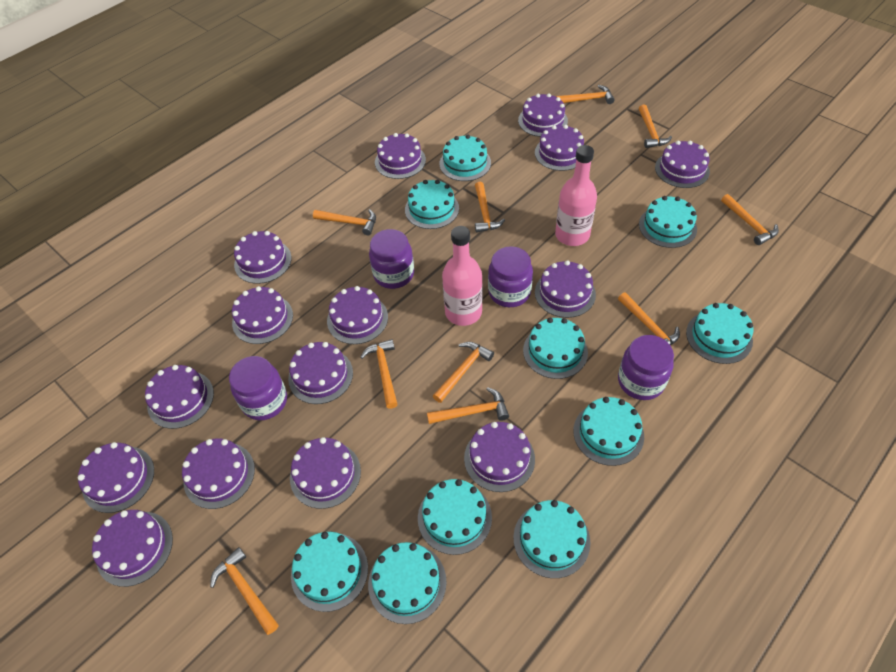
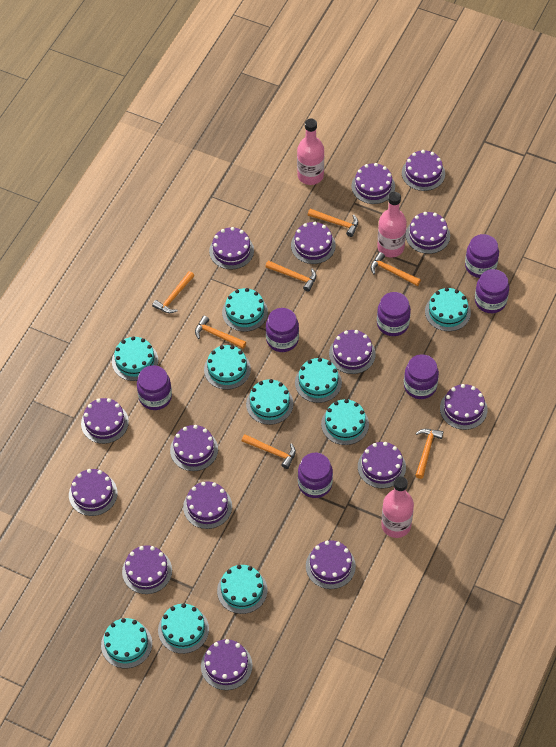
orange hammer: 10 -> 7
pink bottle: 2 -> 3
purple jar: 4 -> 7

